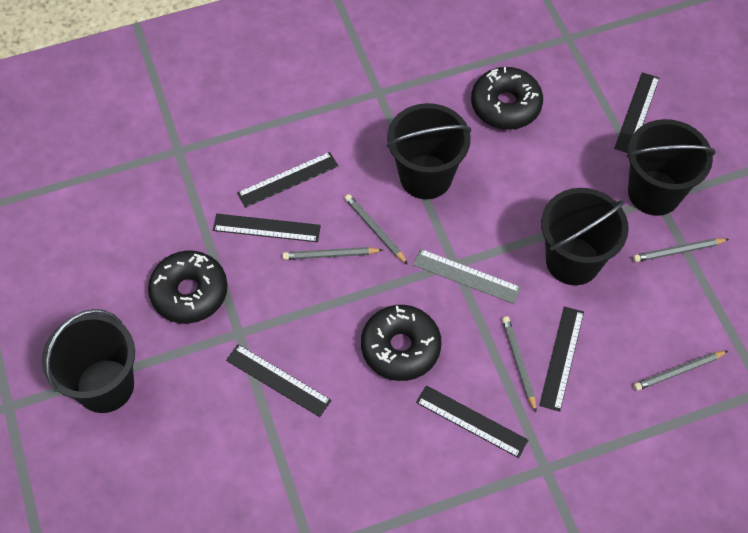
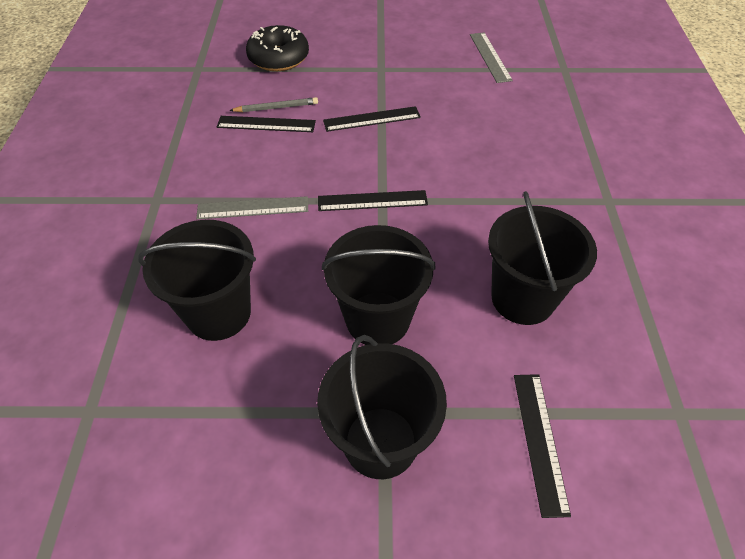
black donut: 3 -> 1
black ruler: 6 -> 4
grey pencil: 5 -> 1
grey ruler: 1 -> 2

